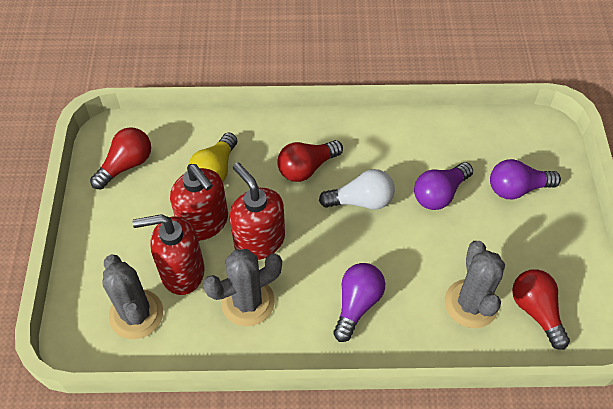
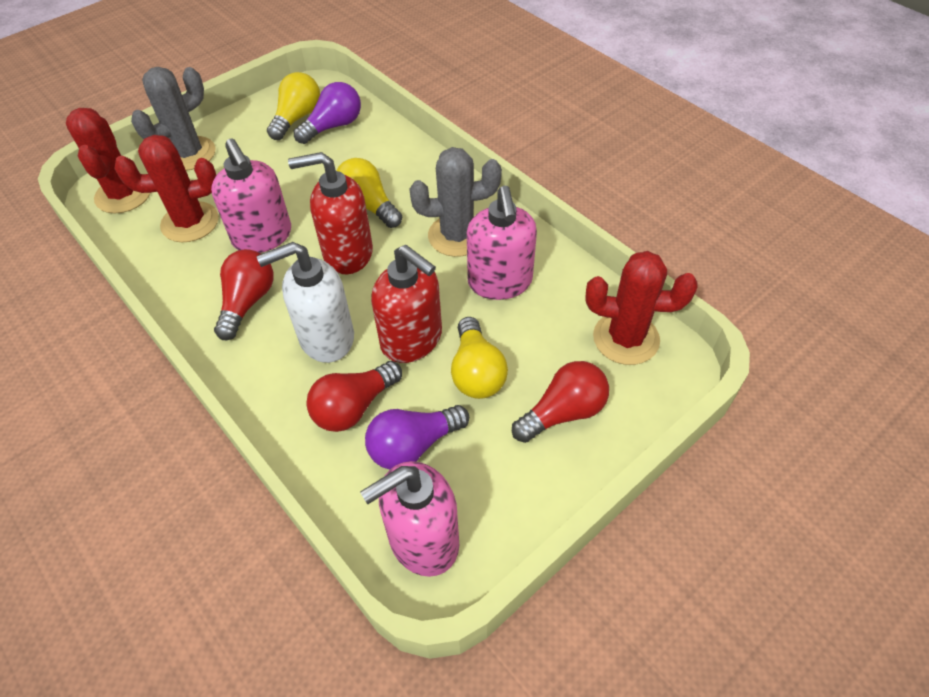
grey cactus: 3 -> 2
pink soap dispenser: 0 -> 3
purple light bulb: 3 -> 2
red cactus: 0 -> 3
red soap dispenser: 3 -> 2
white light bulb: 1 -> 0
white soap dispenser: 0 -> 1
yellow light bulb: 1 -> 3

